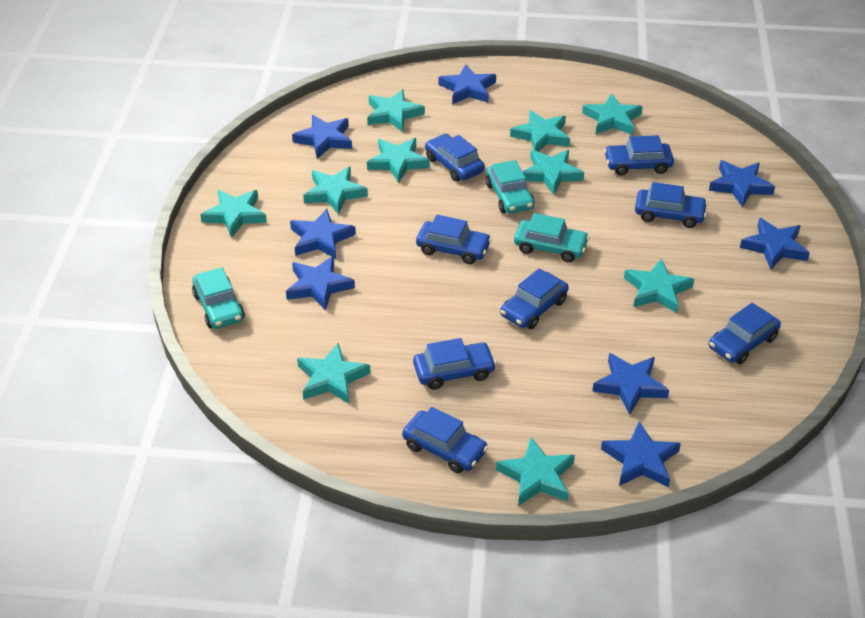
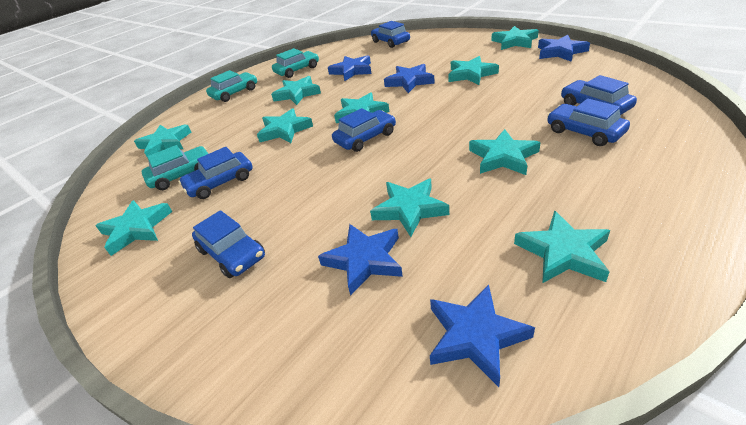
blue car: 8 -> 6
blue star: 8 -> 5

